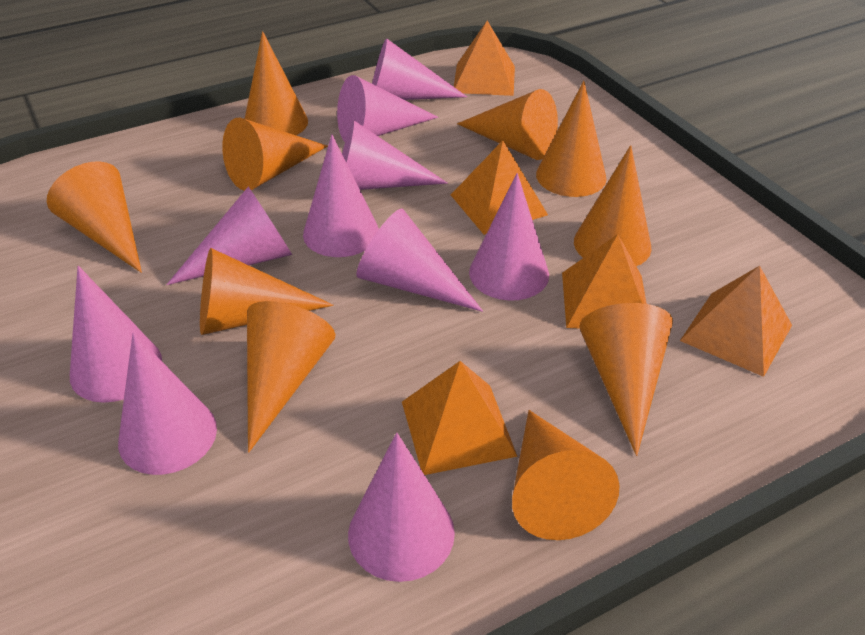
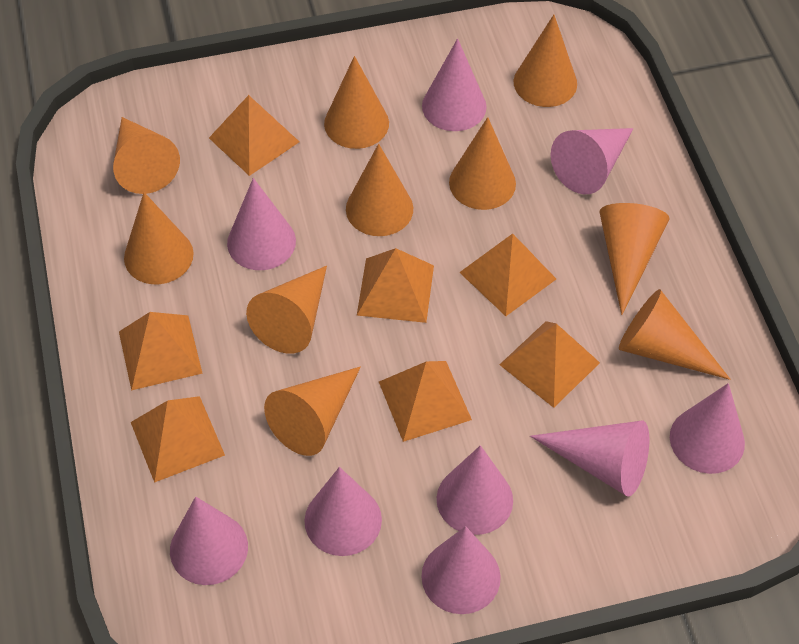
orange pyramid: 5 -> 7
pink cone: 10 -> 9

